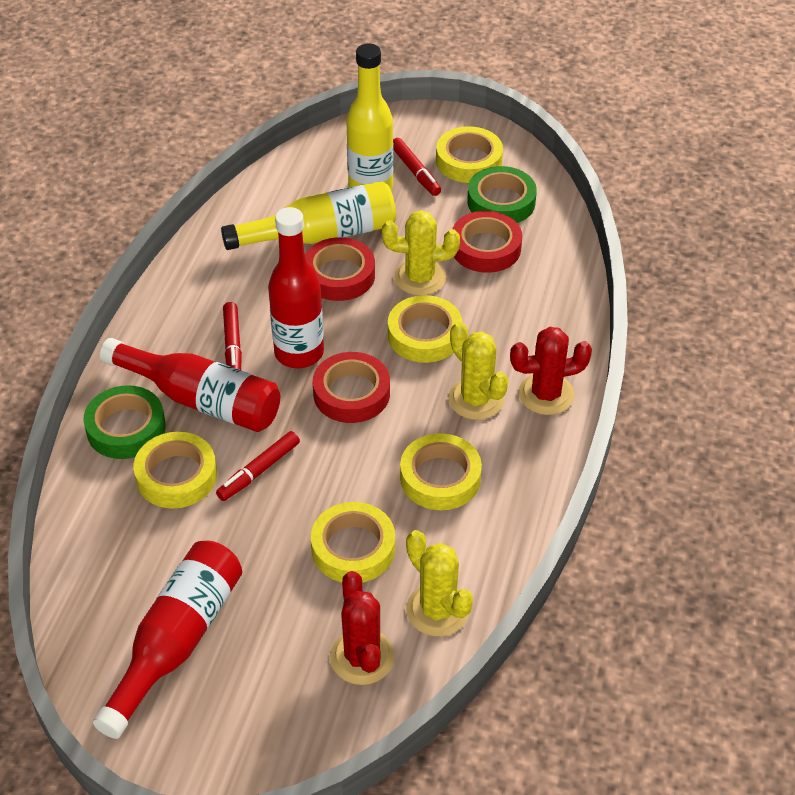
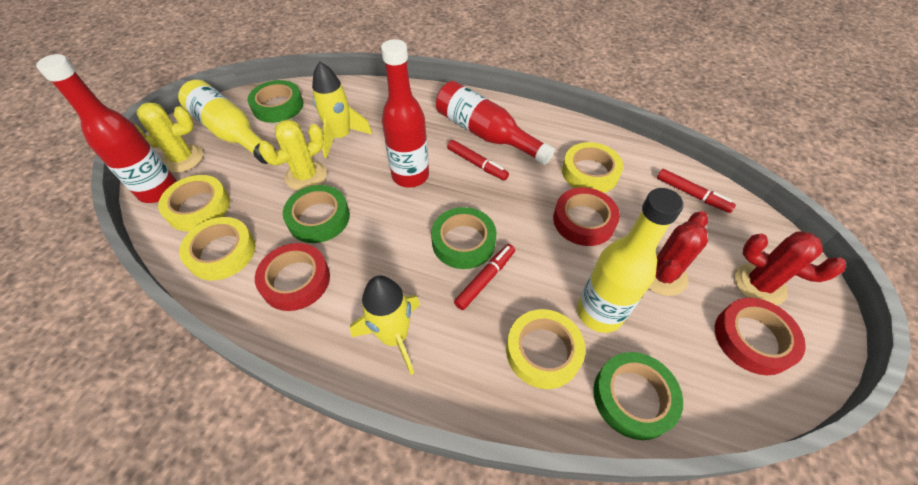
green tape: 2 -> 4
yellow cactus: 3 -> 2
yellow rocket: 0 -> 2
yellow tape: 5 -> 4

